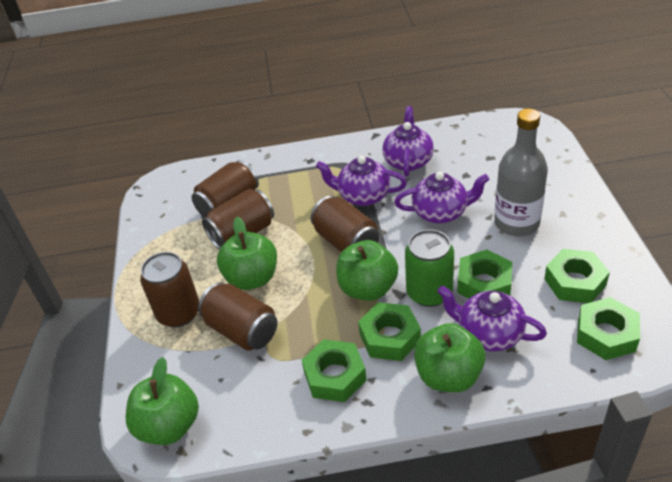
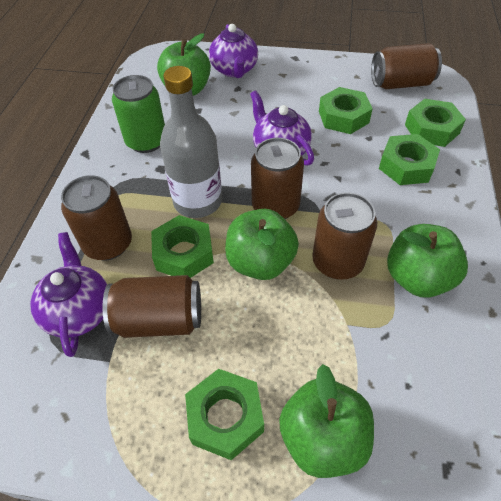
purple teapot: 4 -> 3

